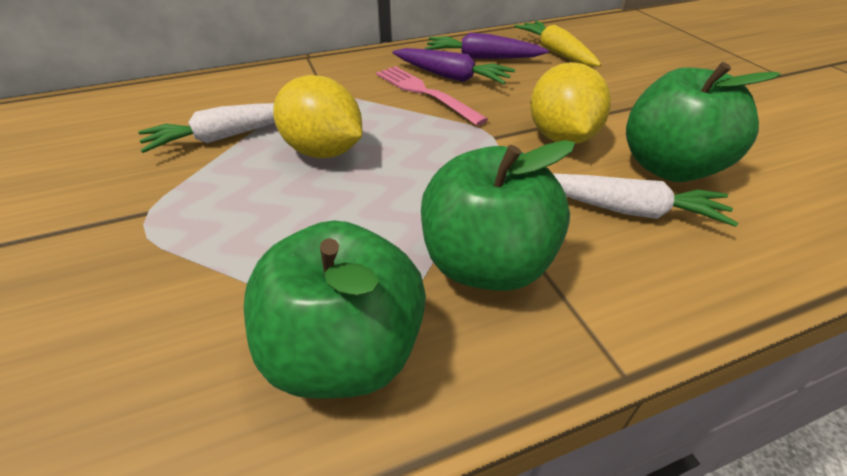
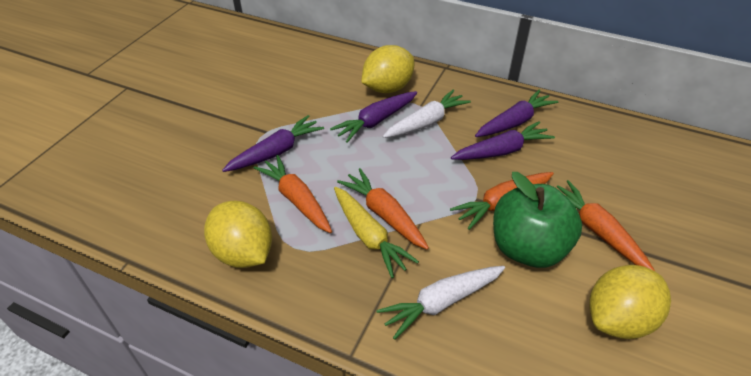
green apple: 3 -> 1
orange carrot: 0 -> 4
pink fork: 1 -> 0
purple carrot: 2 -> 4
yellow lemon: 2 -> 3

